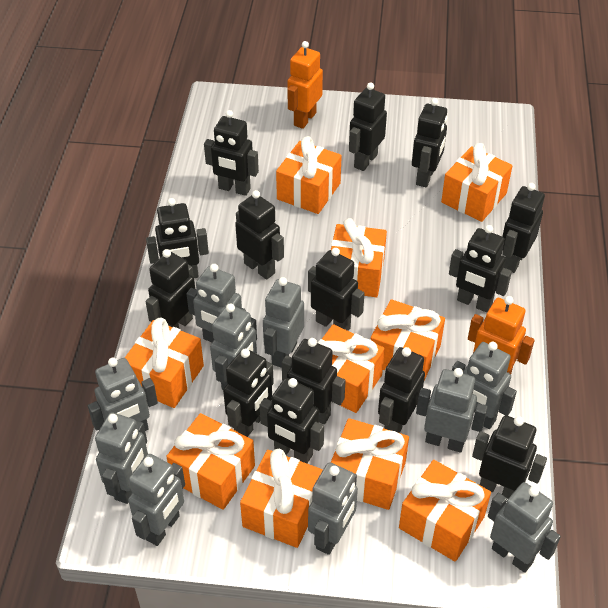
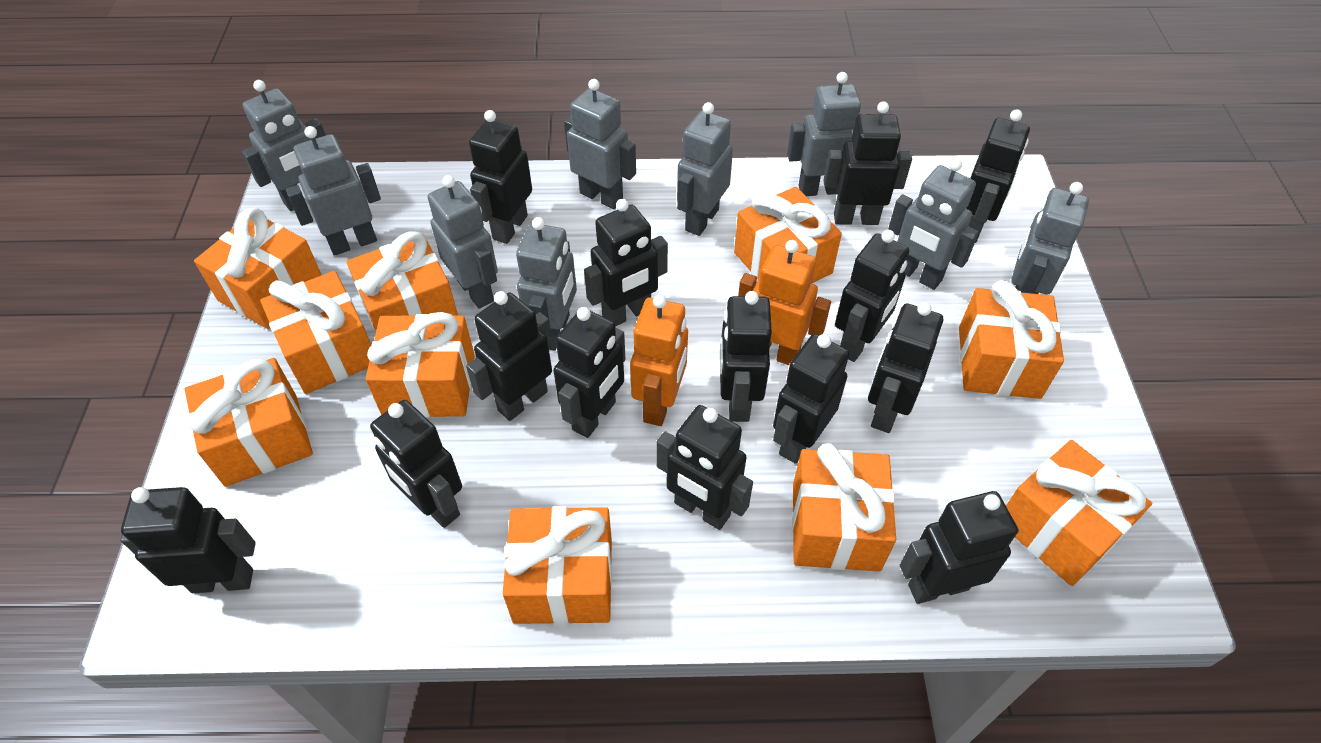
grey robot: 10 -> 9

